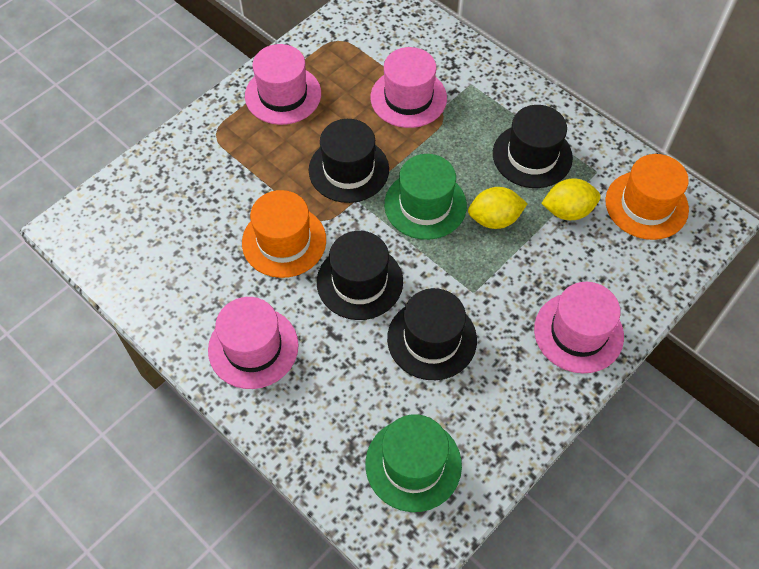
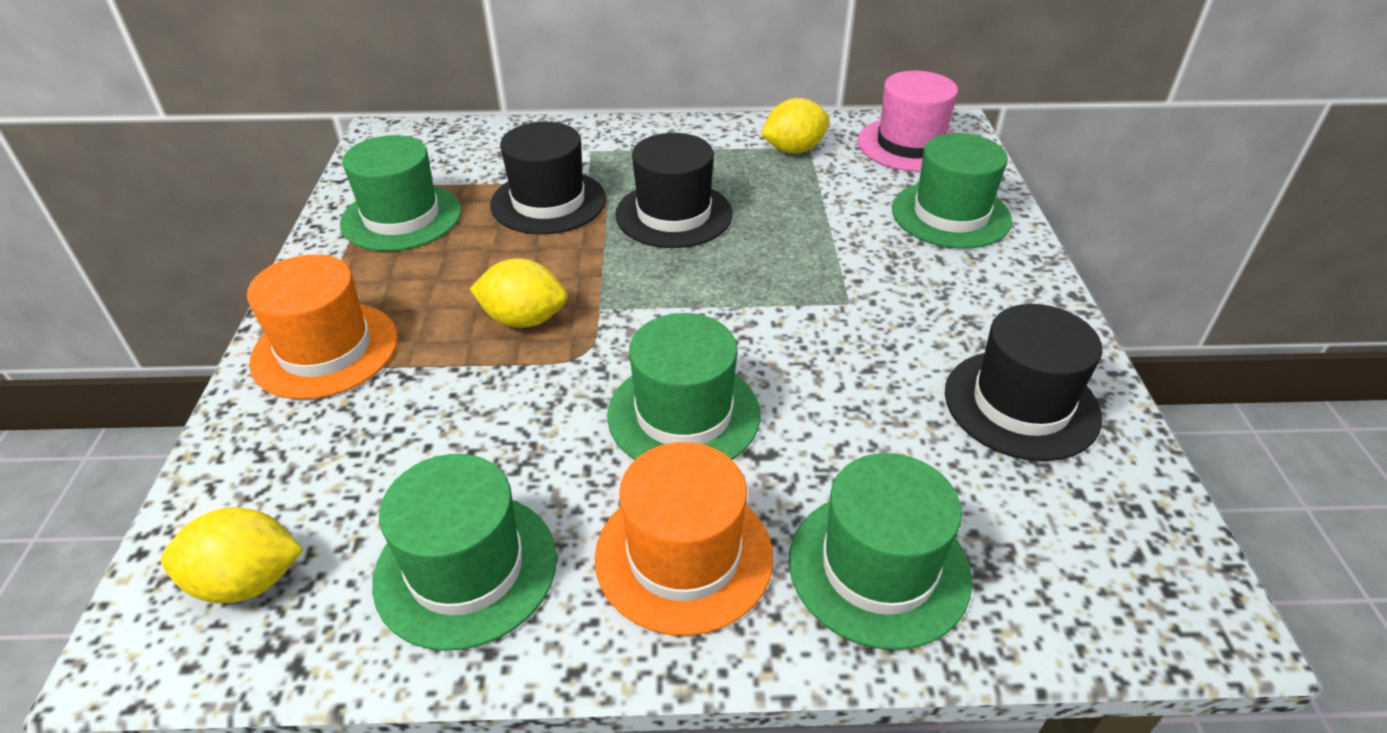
black hat: 4 -> 3
green hat: 2 -> 5
pink hat: 4 -> 1
yellow lemon: 2 -> 3

